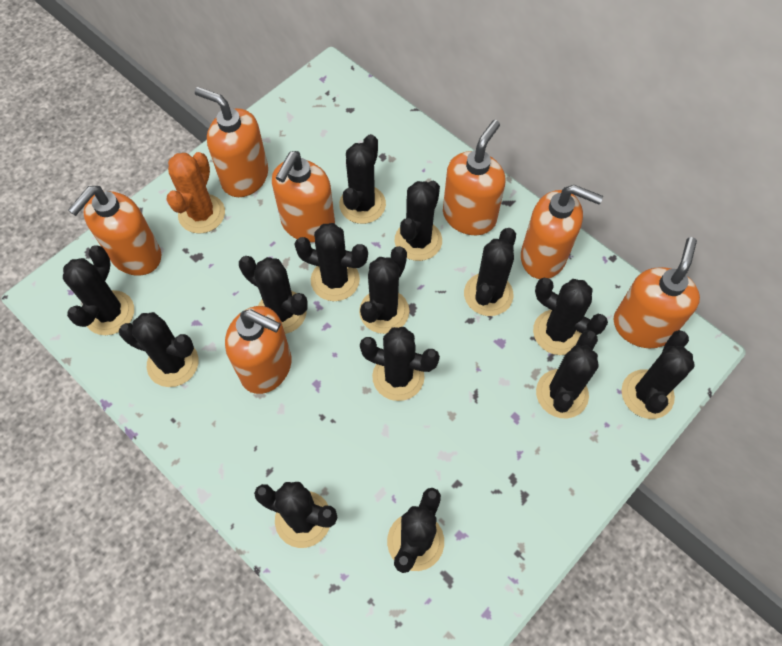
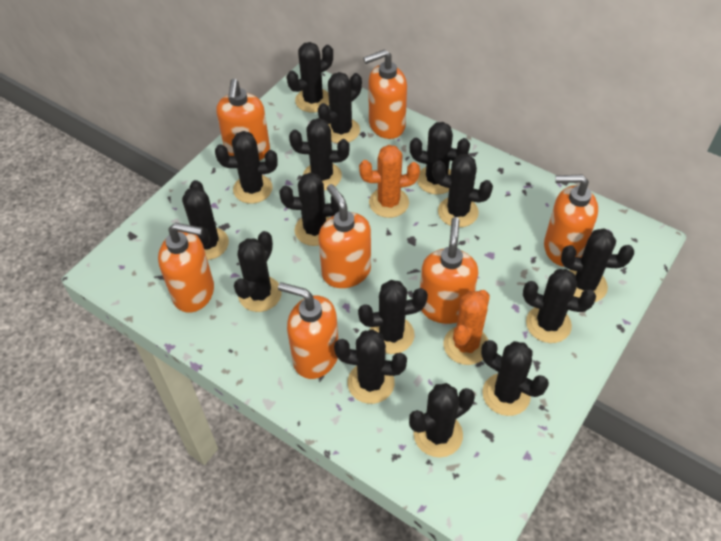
black cactus: 14 -> 15
orange cactus: 1 -> 2

